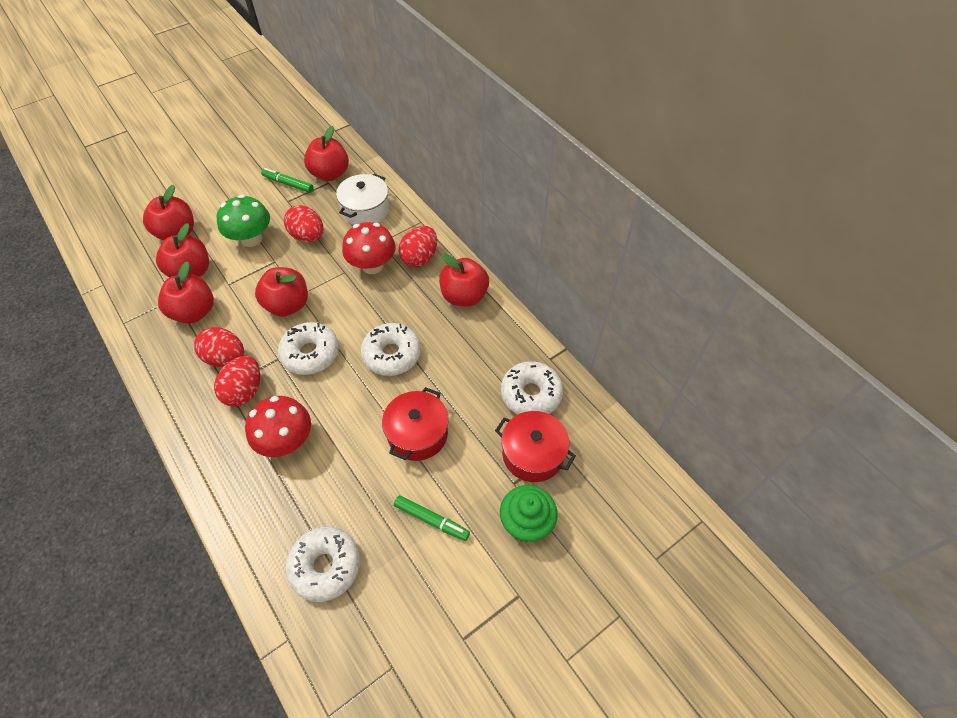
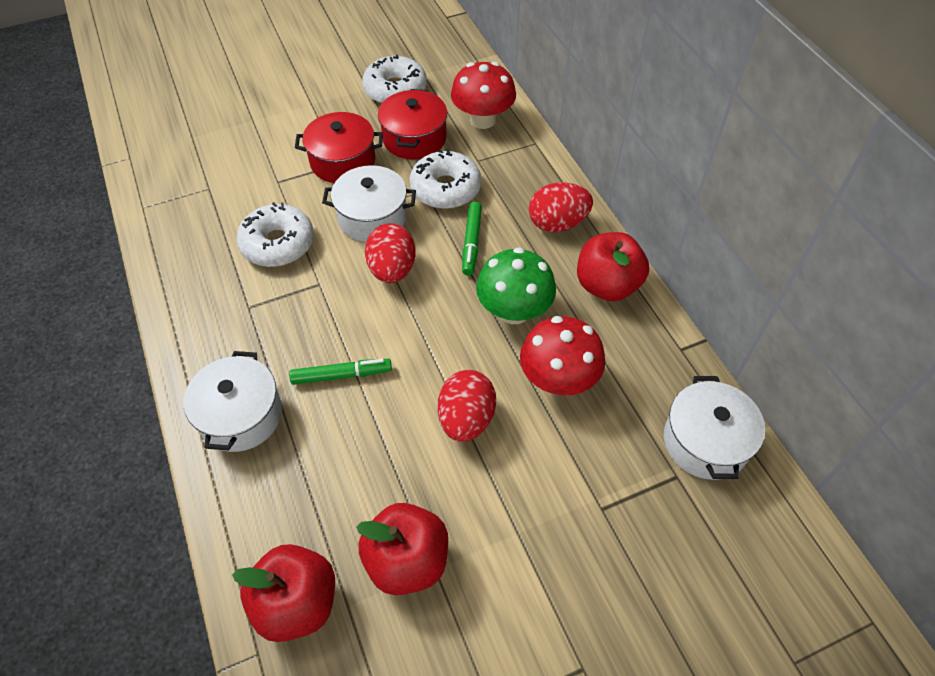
green cupcake: 1 -> 0
red apple: 6 -> 3
red egg: 4 -> 3
white donut: 4 -> 3
white pot: 1 -> 3

